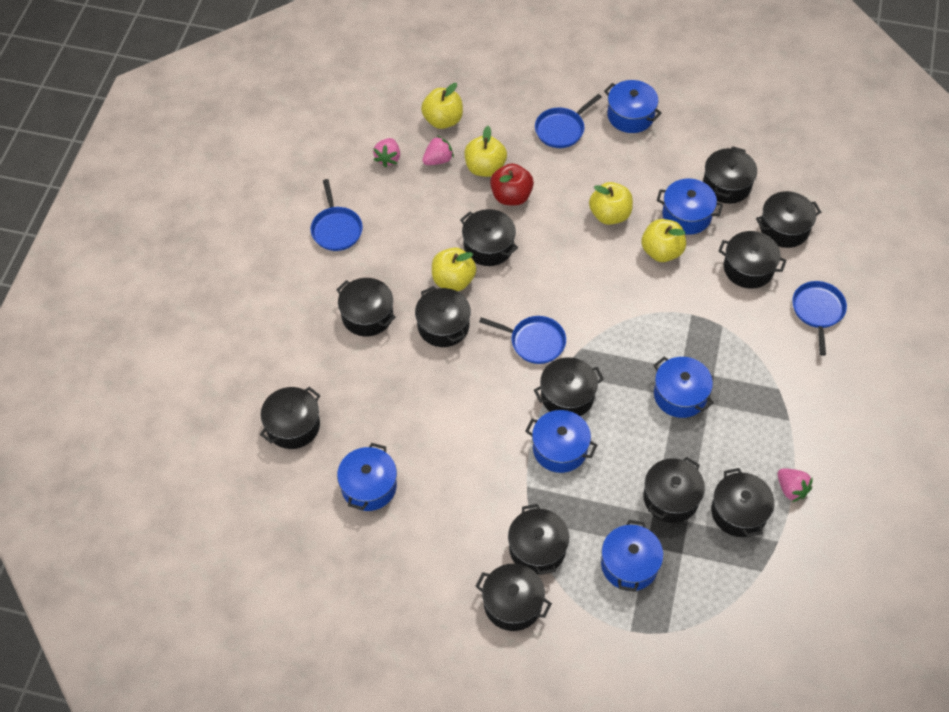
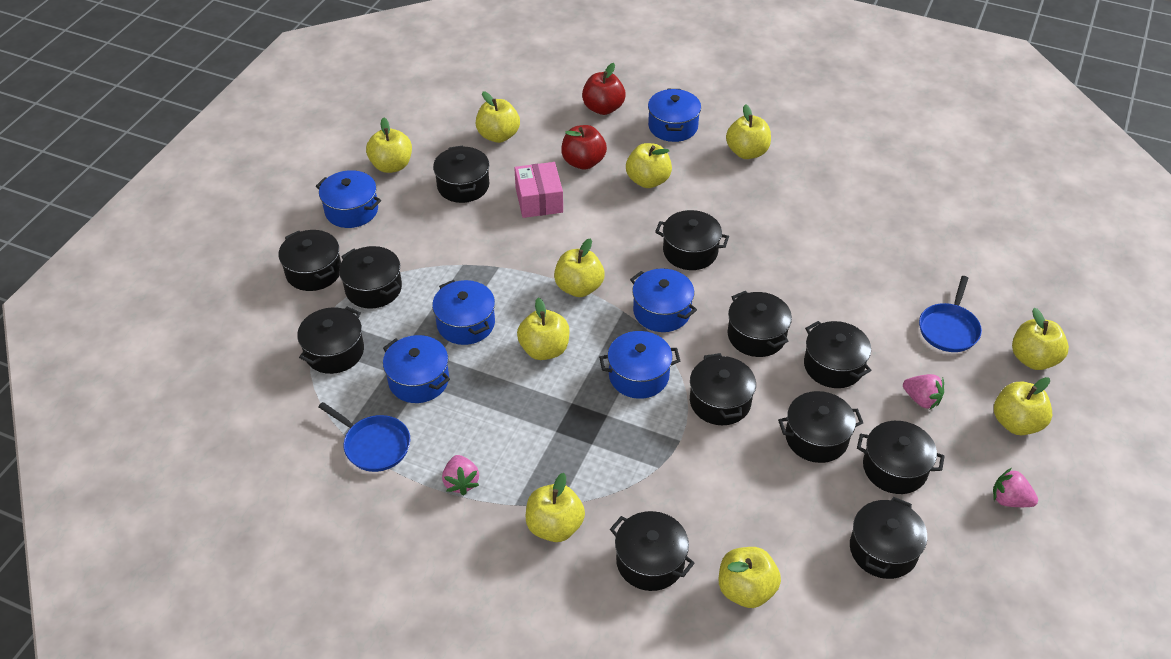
blue pan: 4 -> 2
pink box: 0 -> 1
red apple: 1 -> 2
yellow apple: 5 -> 10

